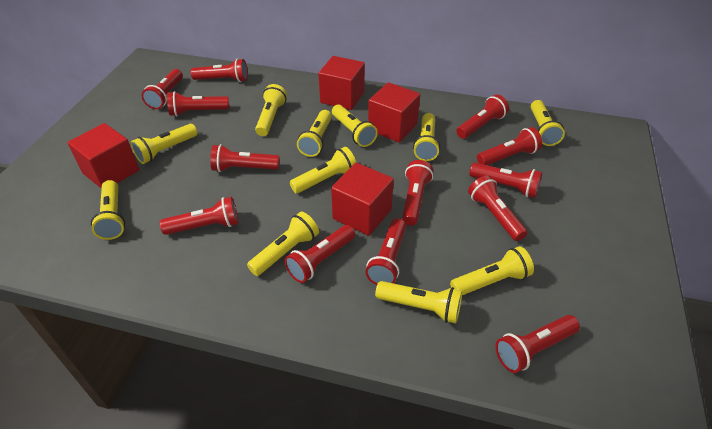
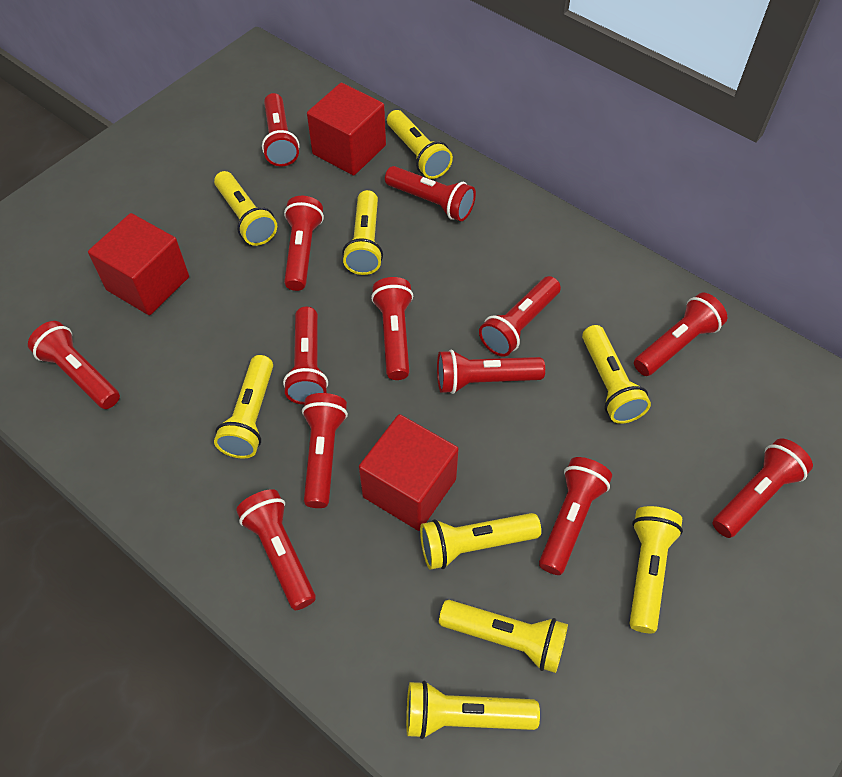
red cube: 4 -> 3
yellow flashlight: 11 -> 9

